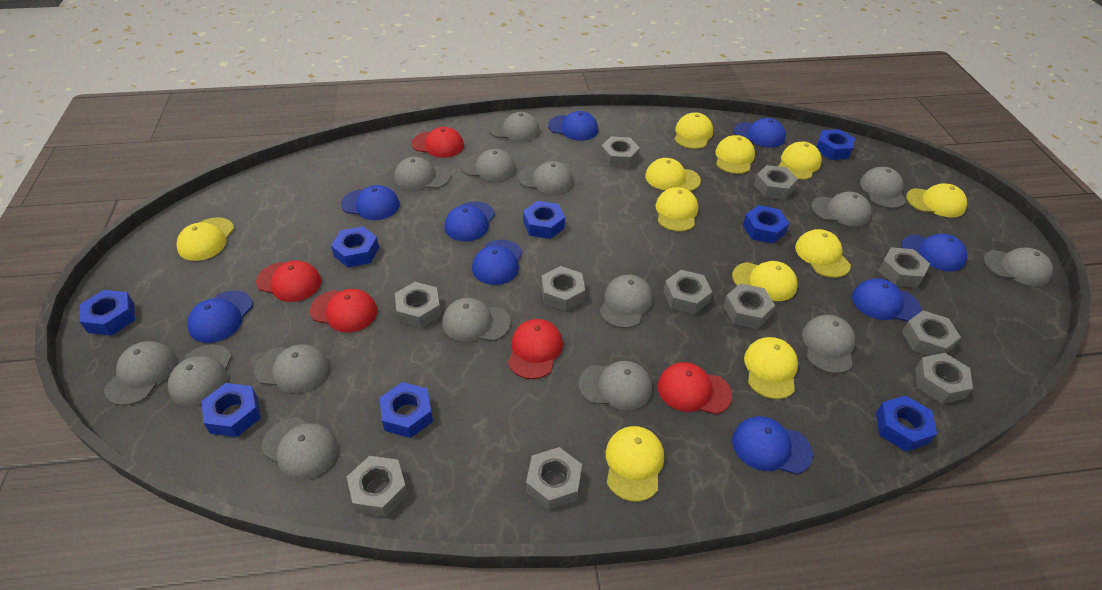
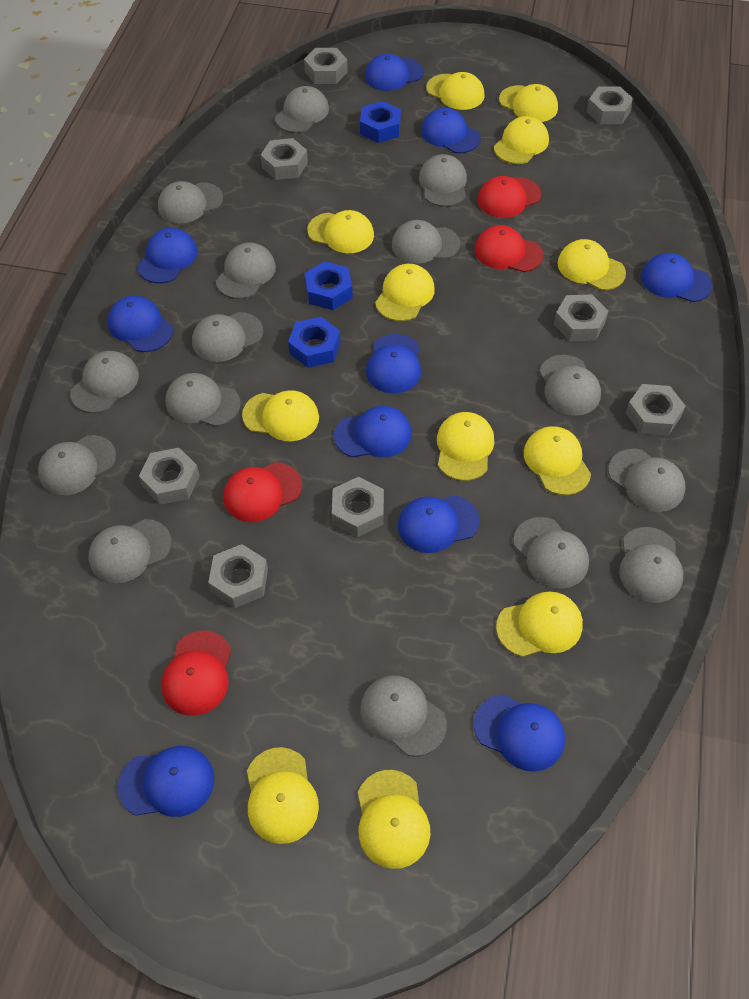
blue cap: 9 -> 10
blue nut: 8 -> 3
grey nut: 11 -> 8
red cap: 5 -> 4
yellow cap: 11 -> 12

